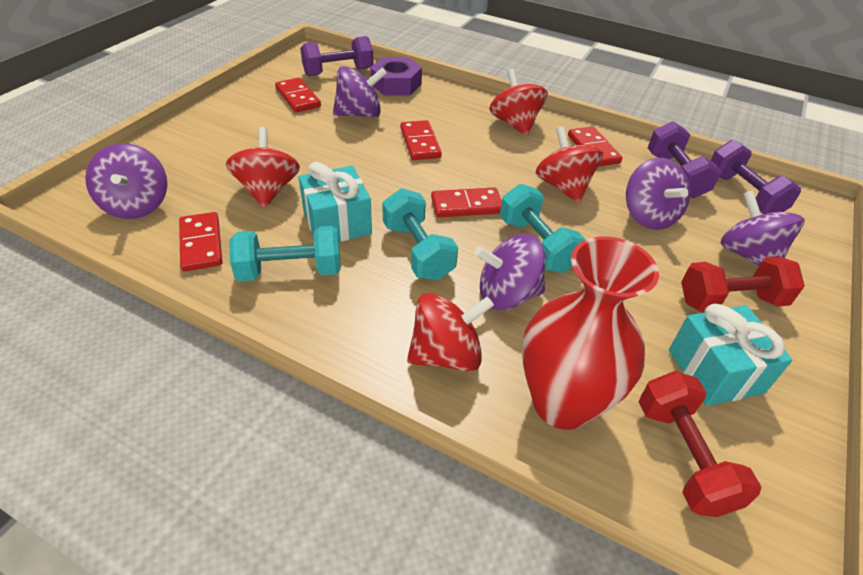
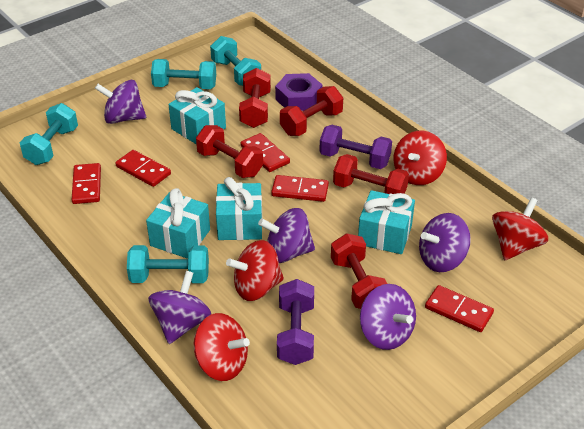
purple dumbbell: 3 -> 2
red dumbbell: 2 -> 5
red vase: 1 -> 0
turquoise dumbbell: 3 -> 4
turquoise gift: 2 -> 4

